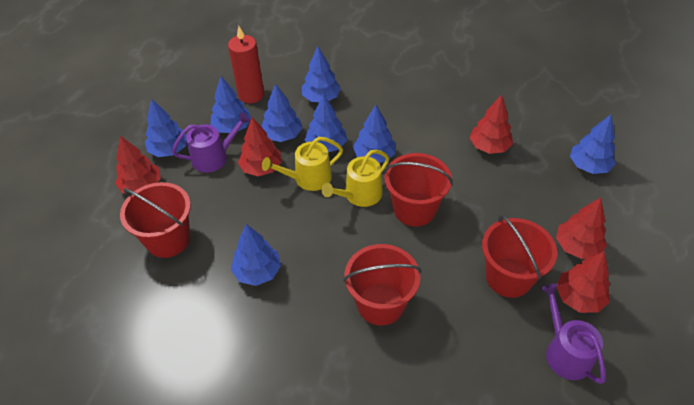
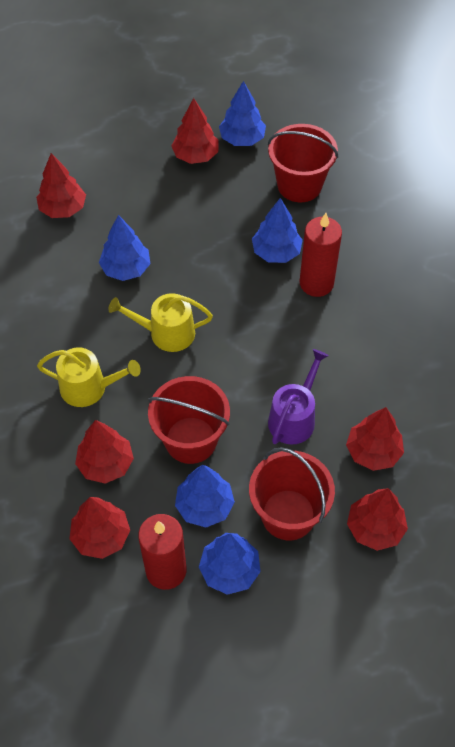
blue tree: 8 -> 5
purple watering can: 2 -> 1
red bucket: 4 -> 3
red candle: 1 -> 2
red tree: 5 -> 6

